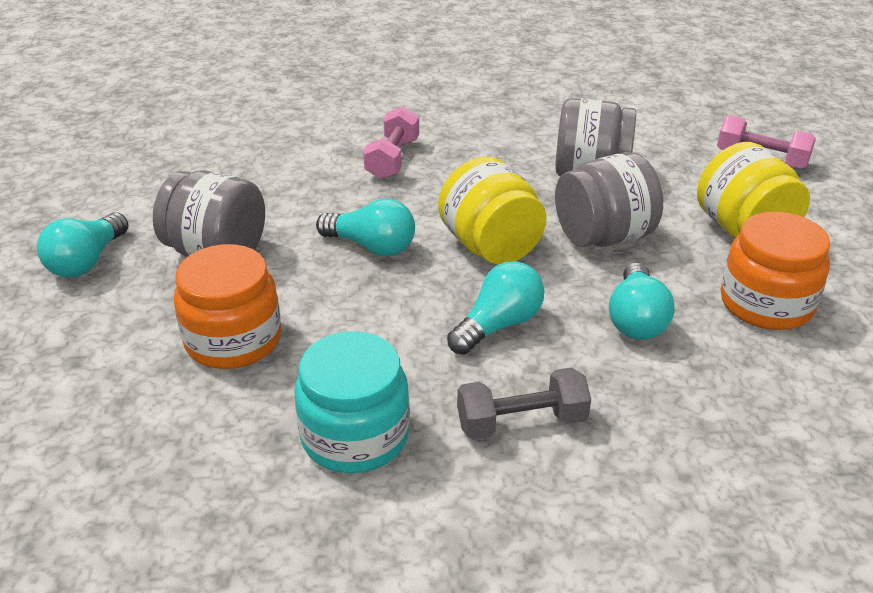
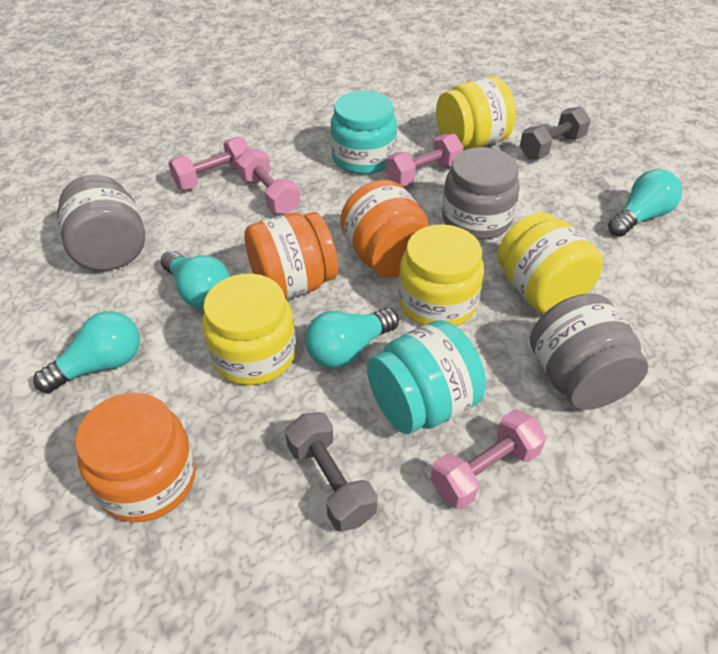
grey dumbbell: 1 -> 2
orange jar: 2 -> 3
pink dumbbell: 2 -> 4
turquoise jar: 1 -> 2
yellow jar: 2 -> 4

